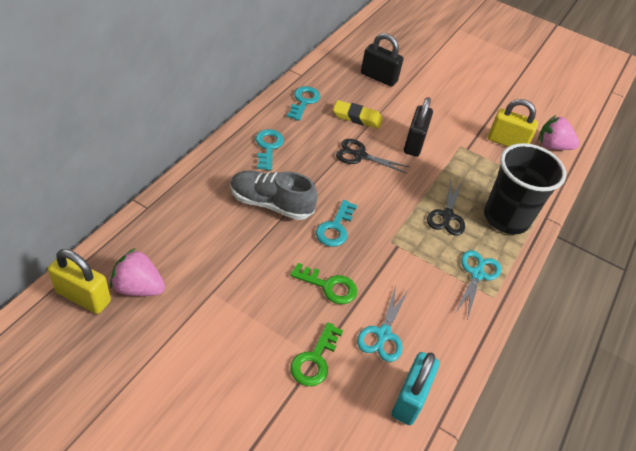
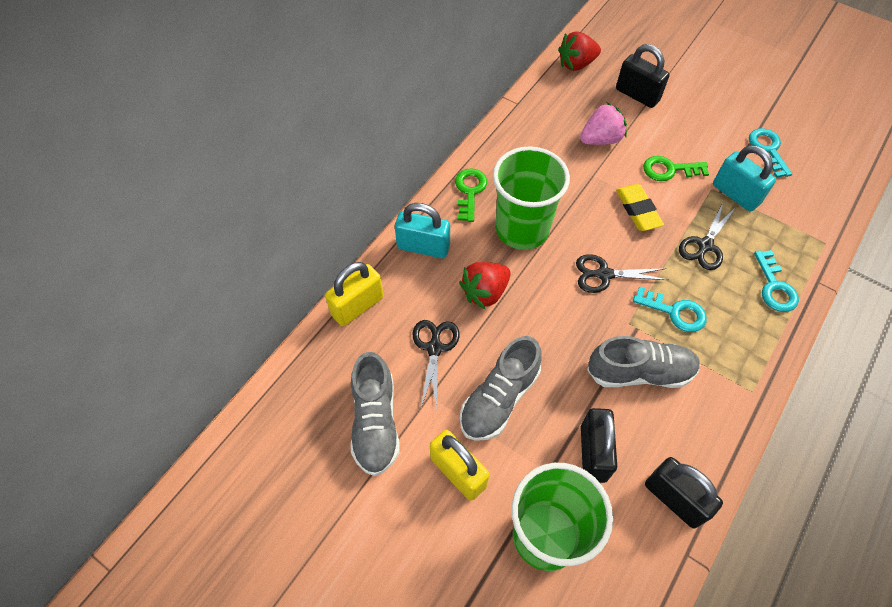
black cup: 1 -> 0
black padlock: 2 -> 3
black scissors: 2 -> 3
green cup: 0 -> 2
grey shoe: 1 -> 3
pink strawberry: 2 -> 1
red strawberry: 0 -> 2
turquoise padlock: 1 -> 2
turquoise scissors: 2 -> 0

